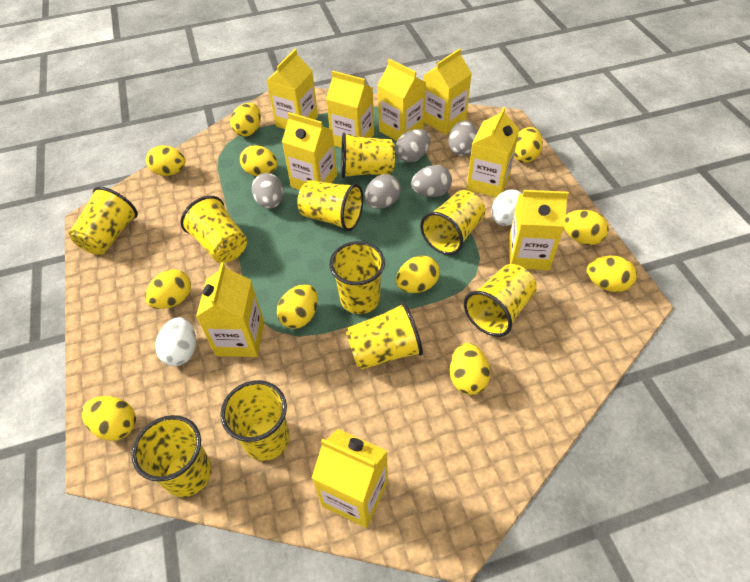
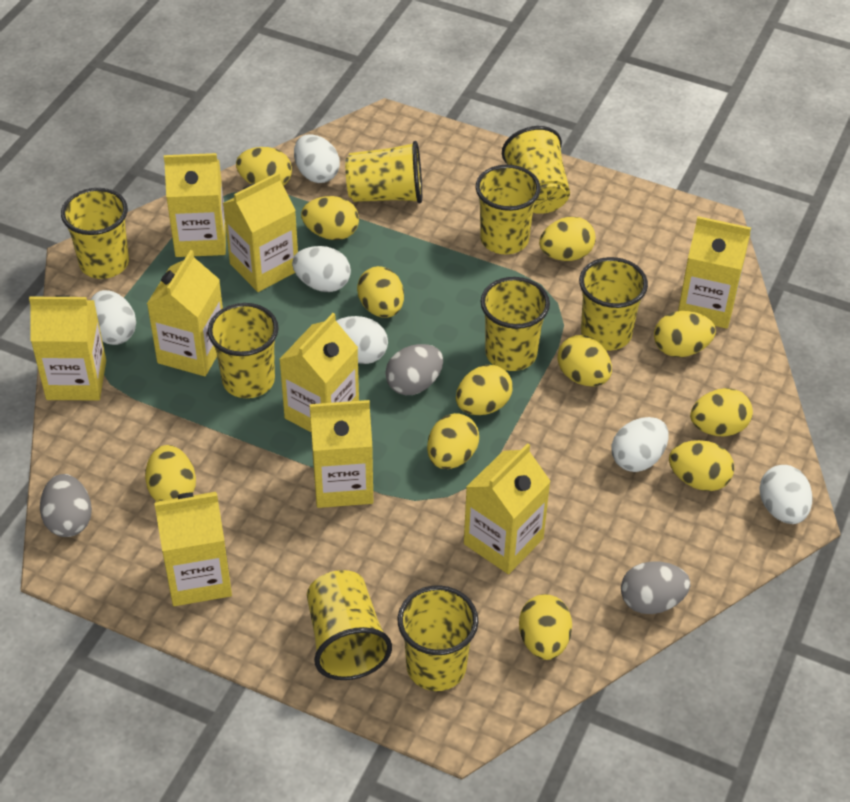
grey egg: 5 -> 3
white egg: 2 -> 6
yellow cup: 10 -> 9
yellow egg: 11 -> 12

